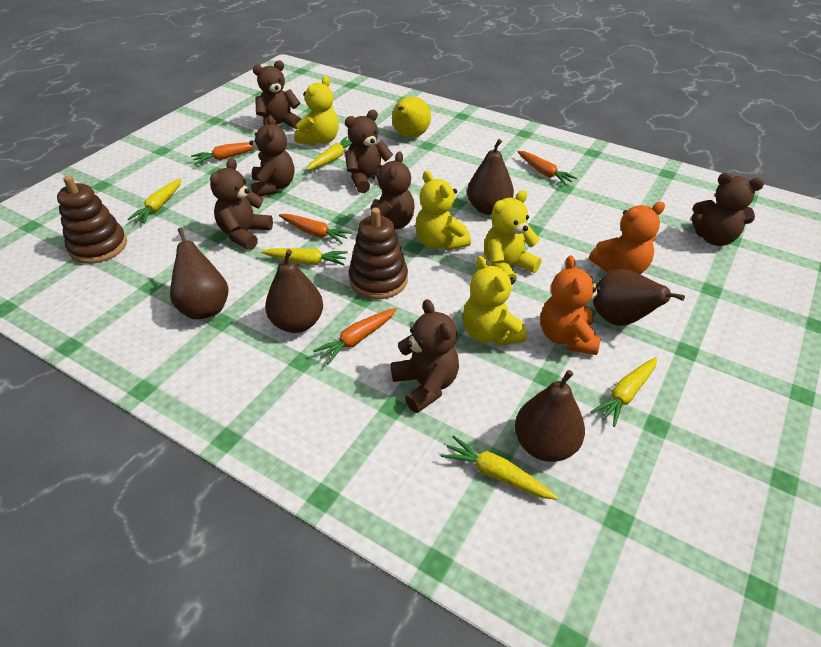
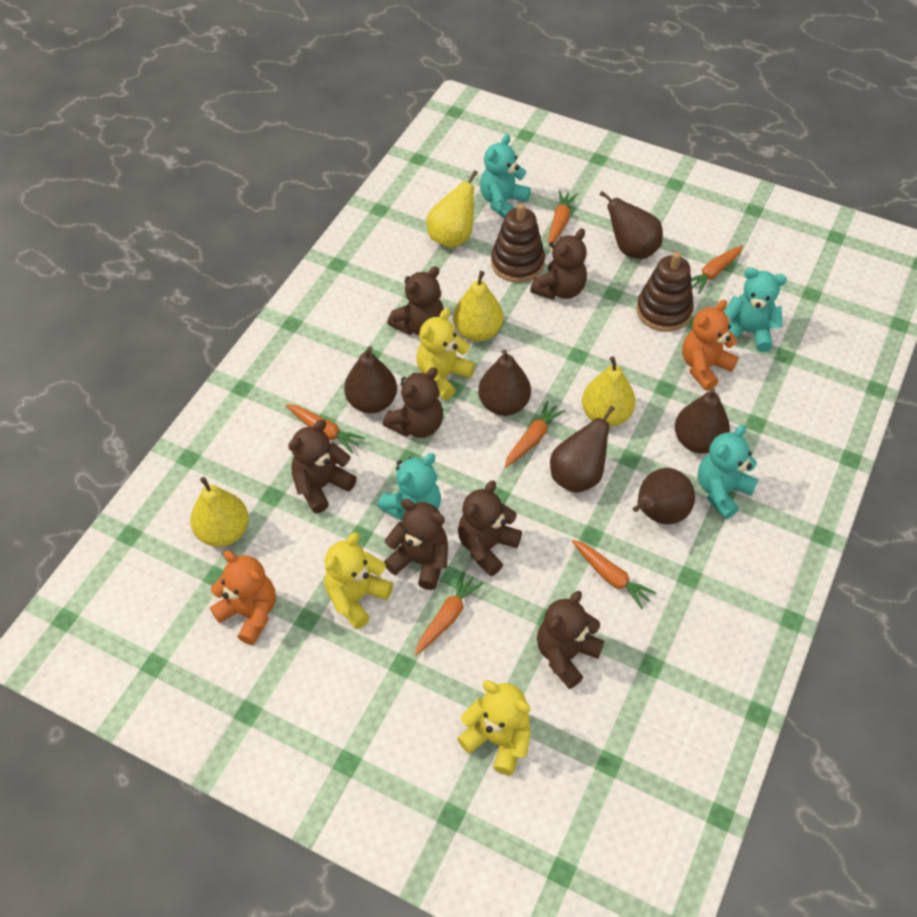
brown pear: 5 -> 6
orange carrot: 4 -> 6
turquoise teddy bear: 0 -> 4
yellow carrot: 5 -> 0
yellow pear: 1 -> 4
yellow teddy bear: 4 -> 3

